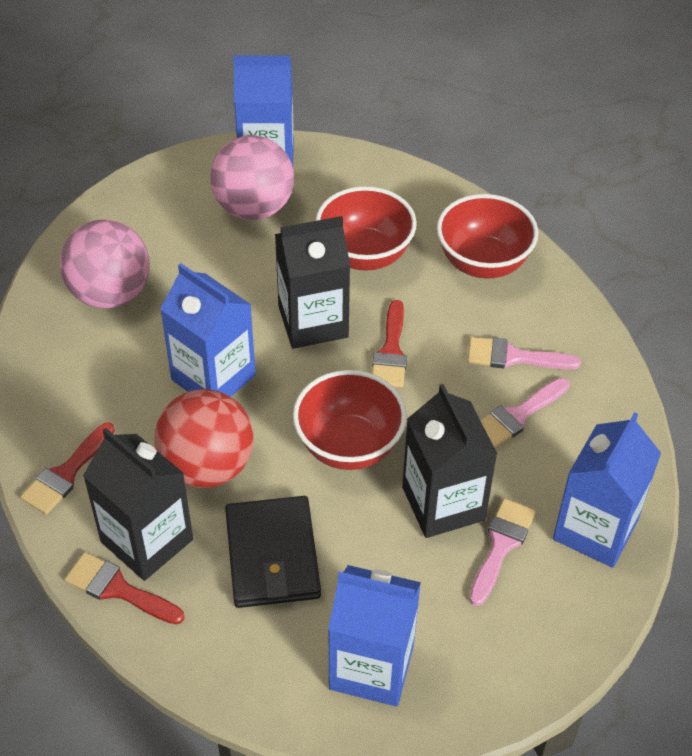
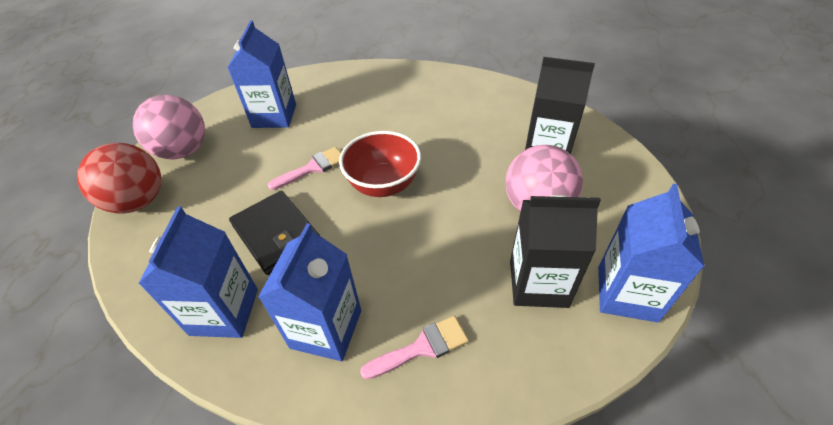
black carton: 3 -> 2
pink brush: 3 -> 2
red bowl: 3 -> 1
red brush: 3 -> 0

